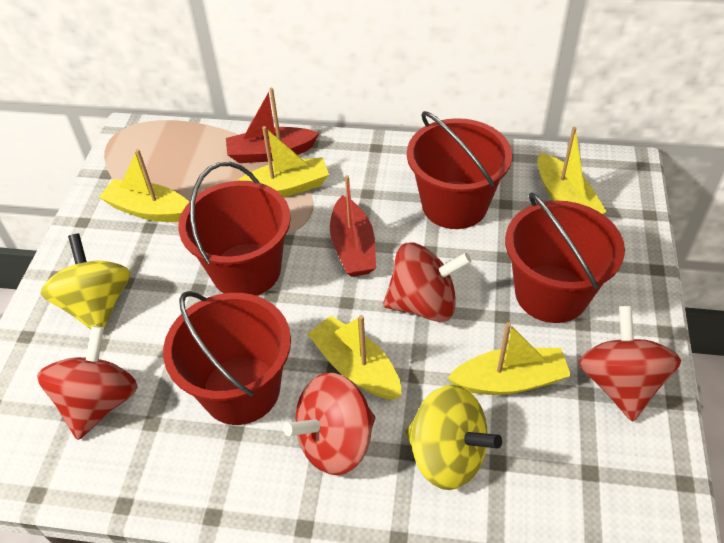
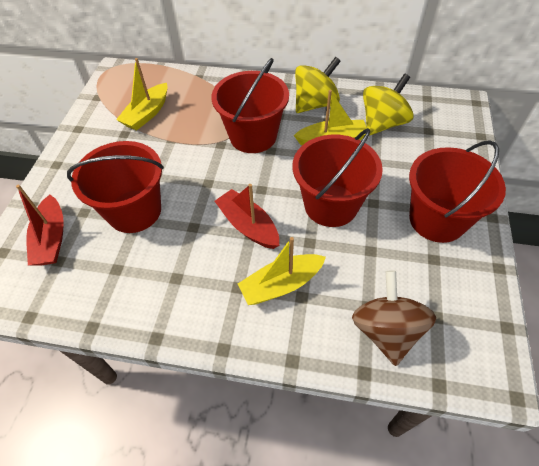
brown spinning top: 0 -> 1
red spinning top: 4 -> 0
yellow boat: 5 -> 3

